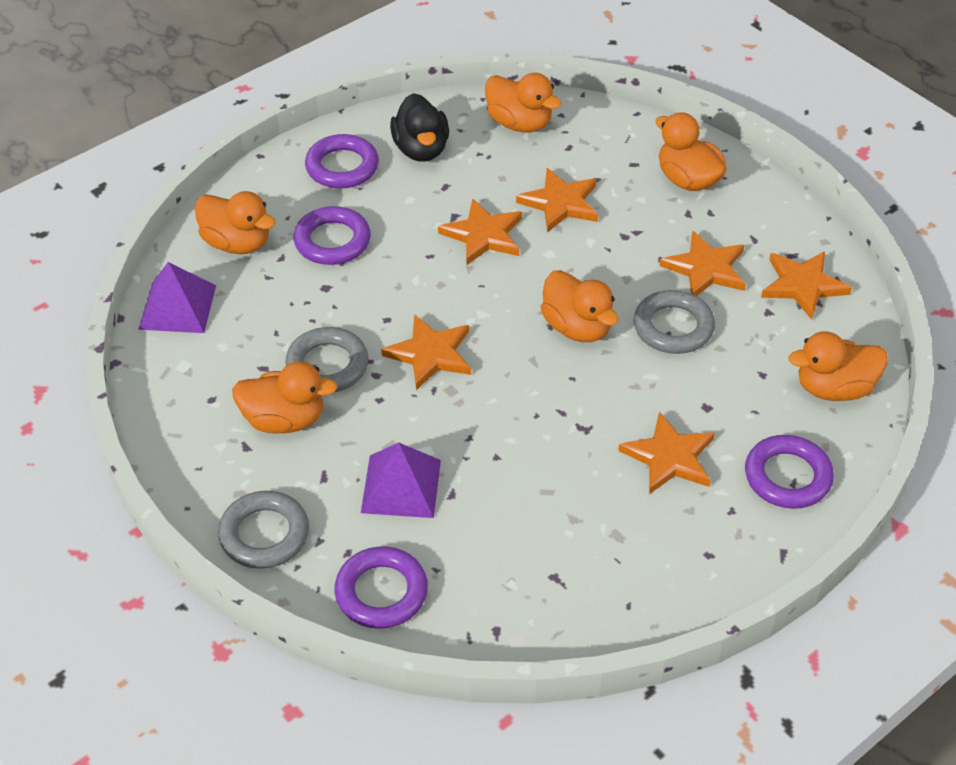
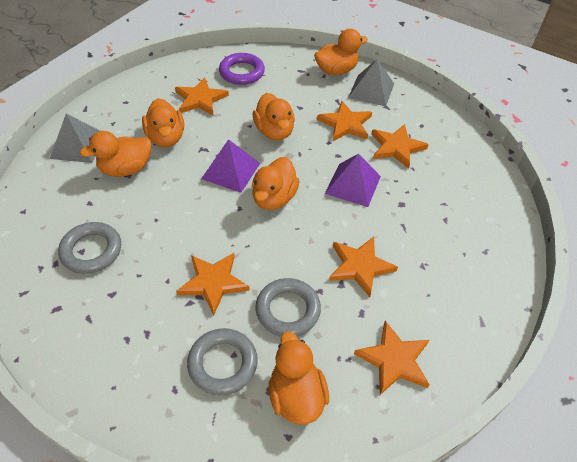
black duck: 1 -> 0
grey pyramid: 0 -> 2
purple ring: 4 -> 1

